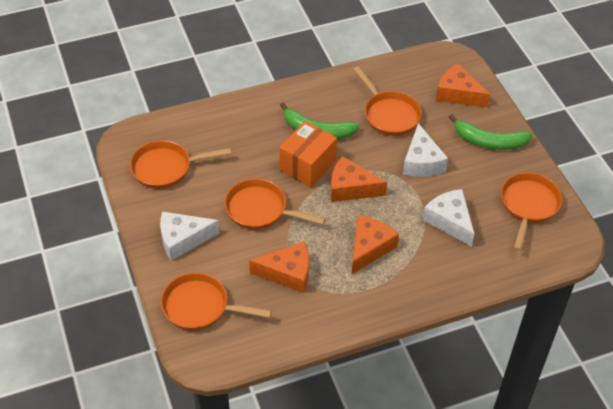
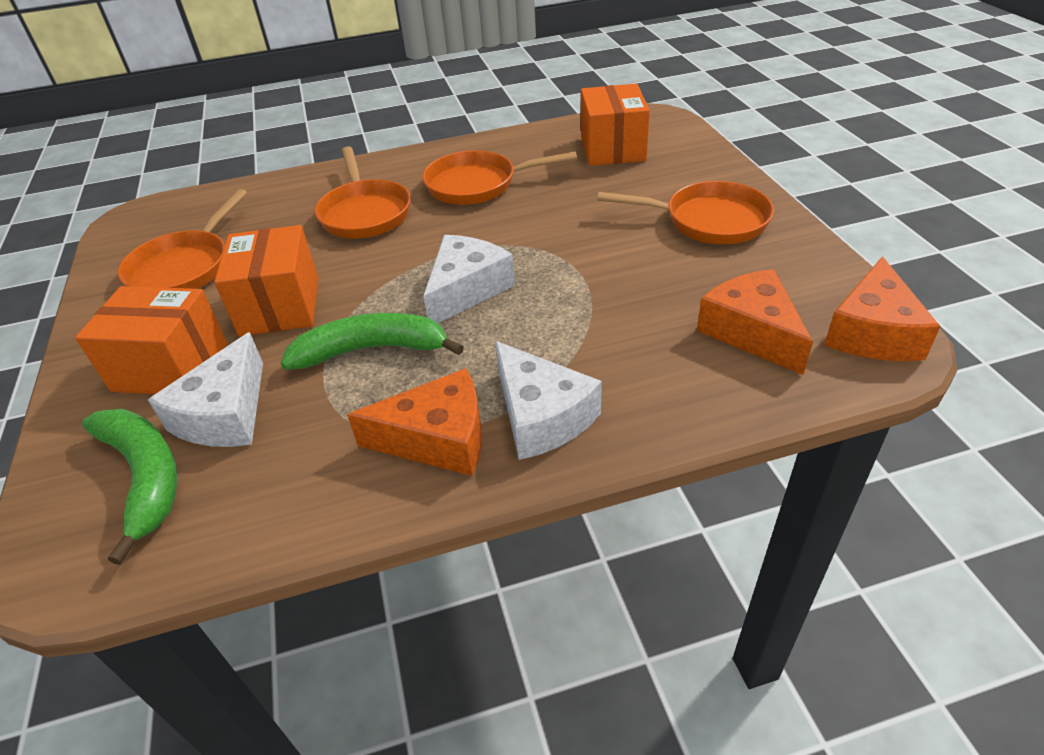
orange box: 1 -> 3
orange cheese: 4 -> 3
orange pan: 5 -> 4

